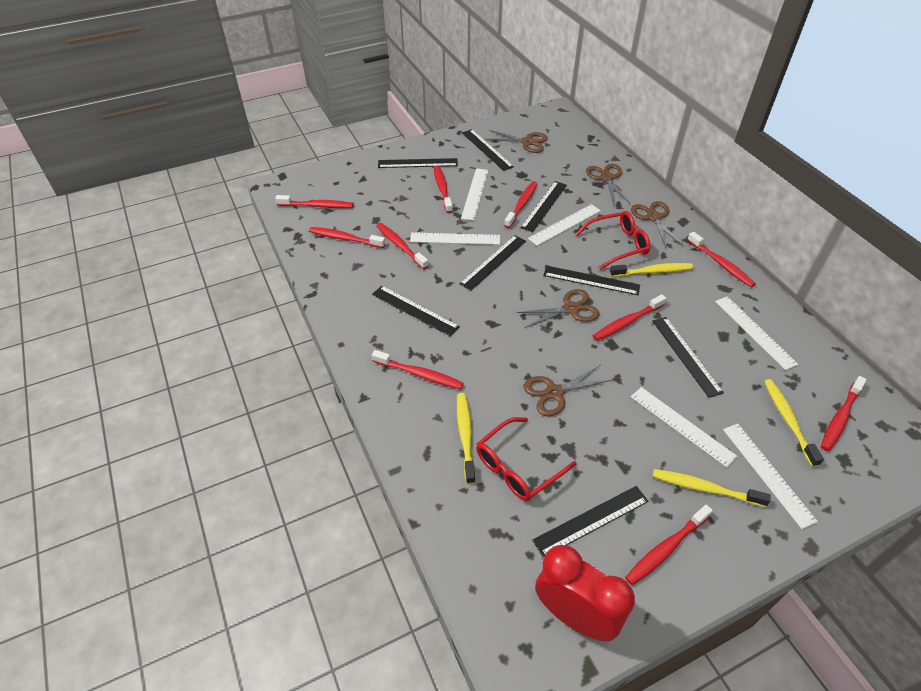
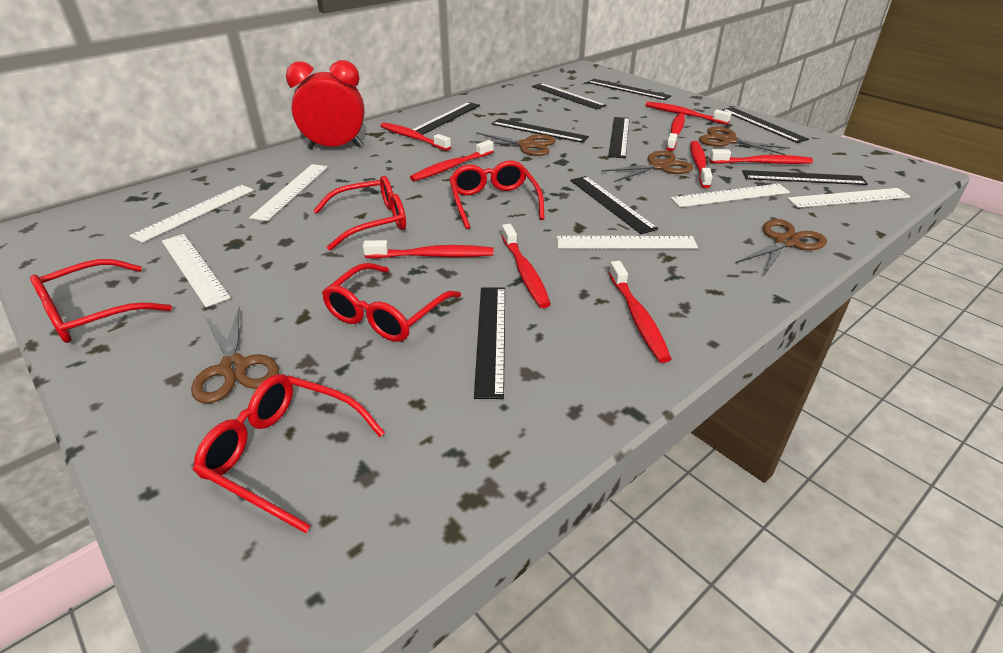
black ruler: 8 -> 9
red glasses: 2 -> 5
red toothbrush: 10 -> 9
yellow toothbrush: 4 -> 0

